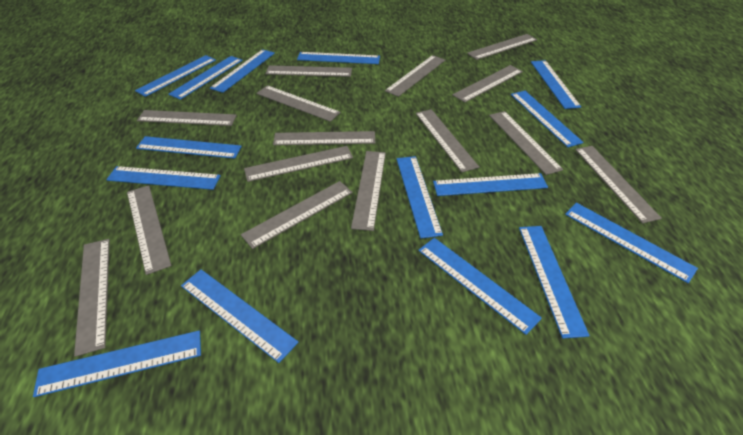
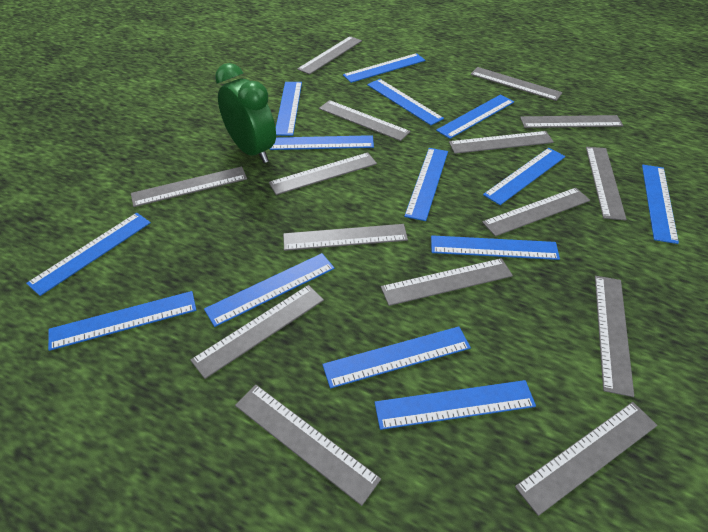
blue ruler: 15 -> 14
green clock: 0 -> 1

